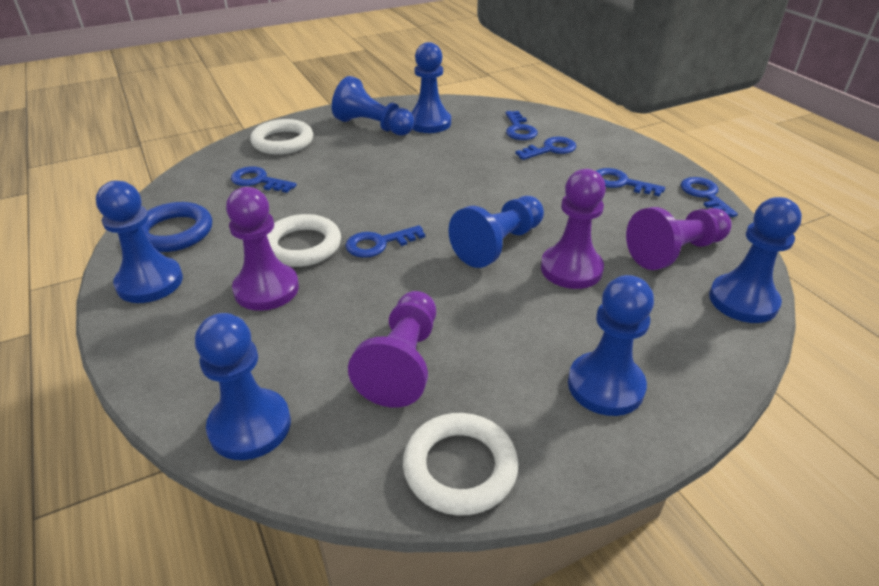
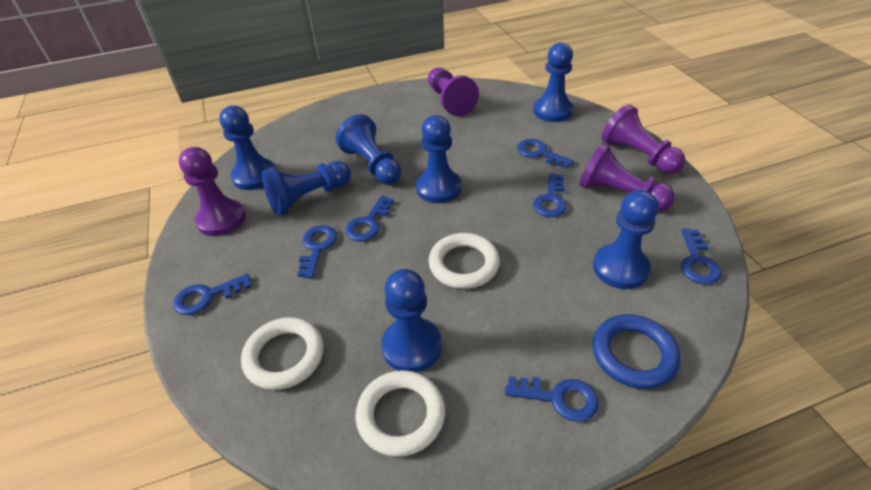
blue key: 6 -> 7

